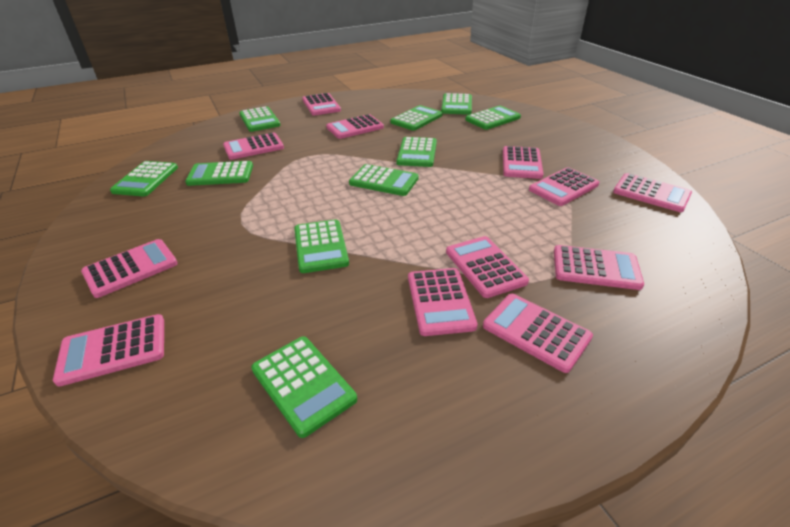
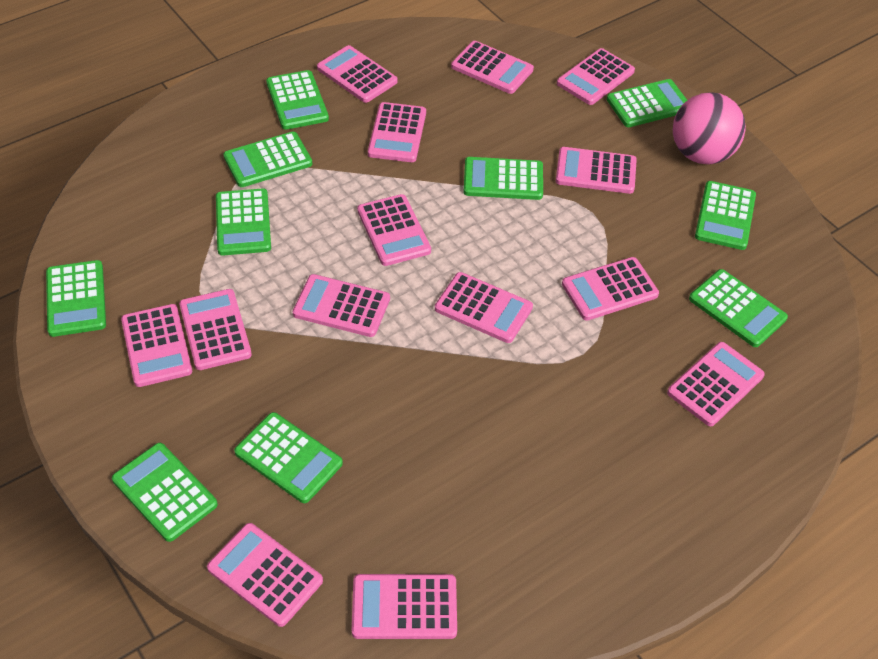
pink ball: 0 -> 1
pink calculator: 12 -> 14

